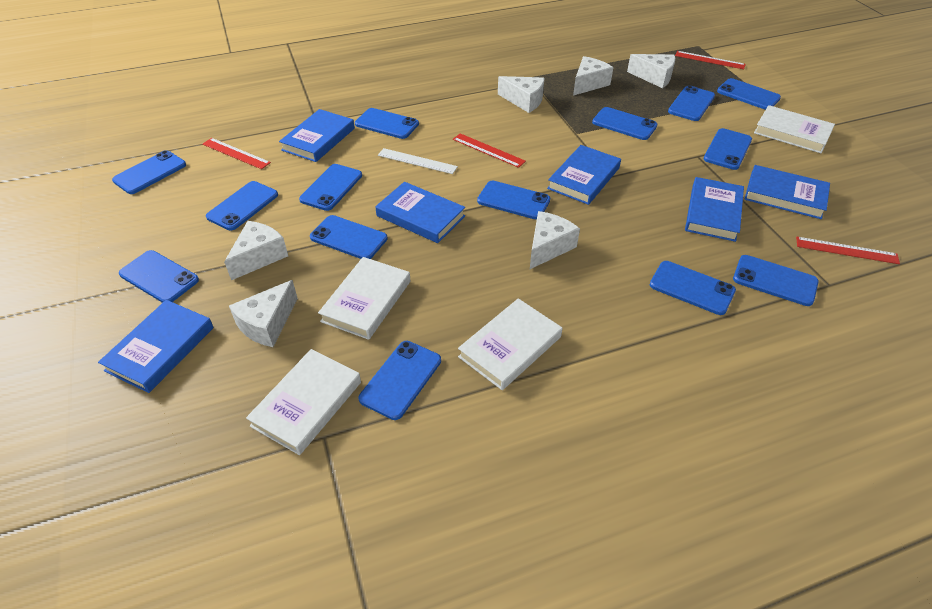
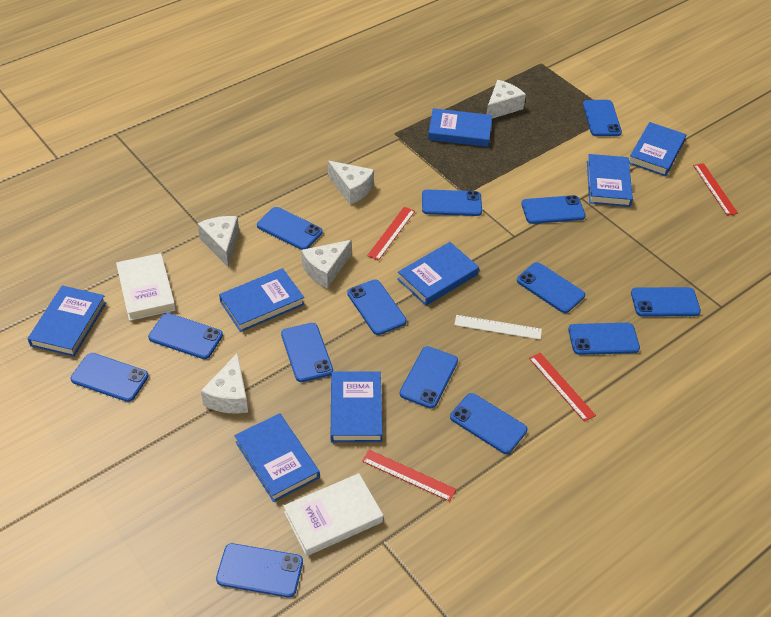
blue book: 6 -> 8
white book: 4 -> 2
white cheese: 6 -> 5

